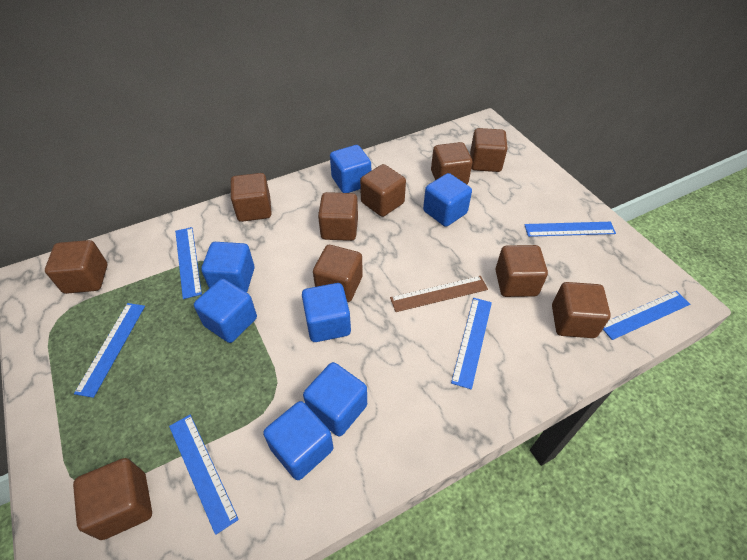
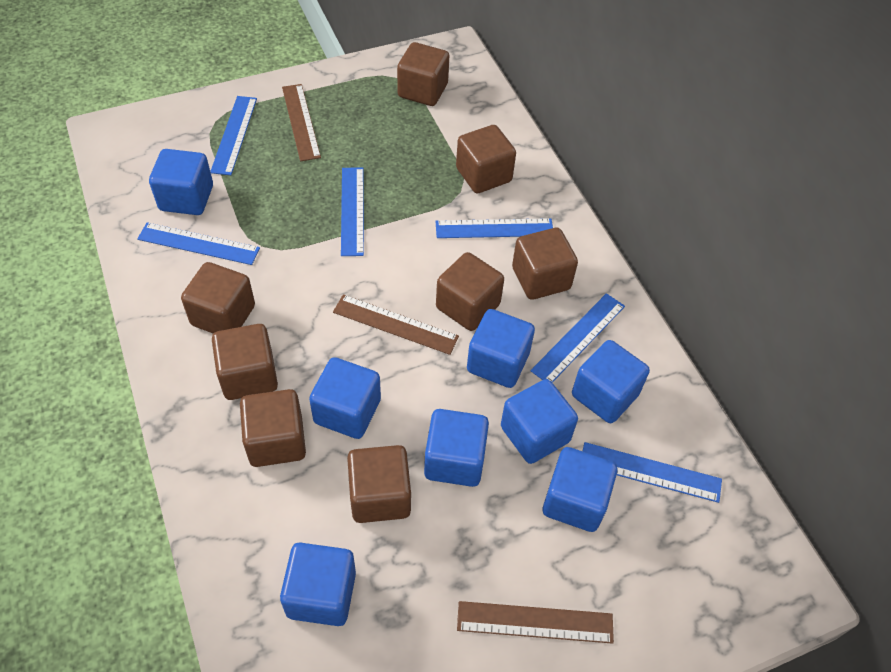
blue cube: 7 -> 8
brown cube: 10 -> 8
brown ruler: 1 -> 3

